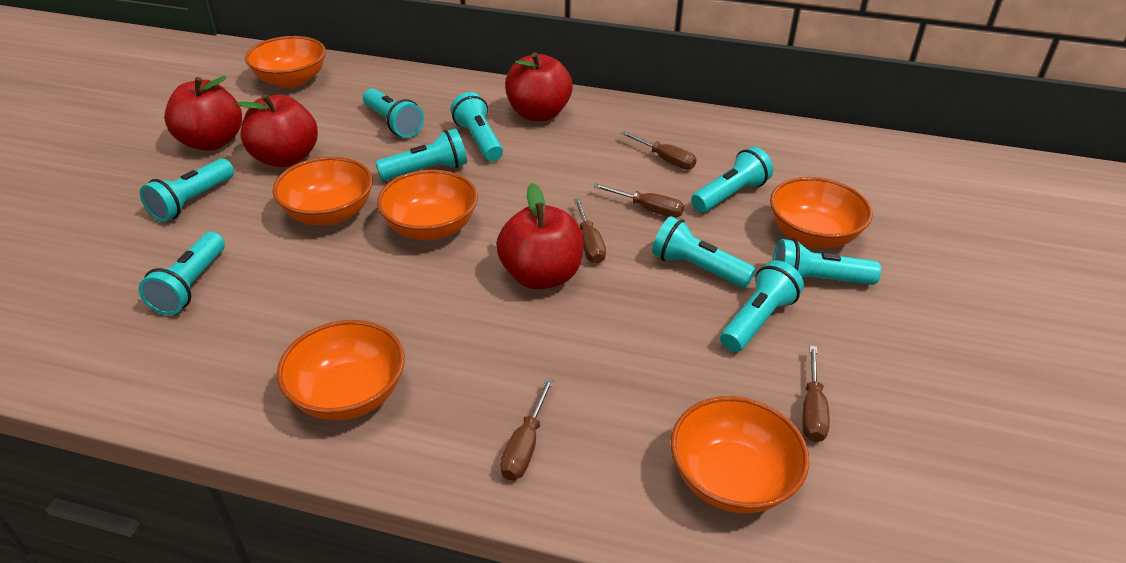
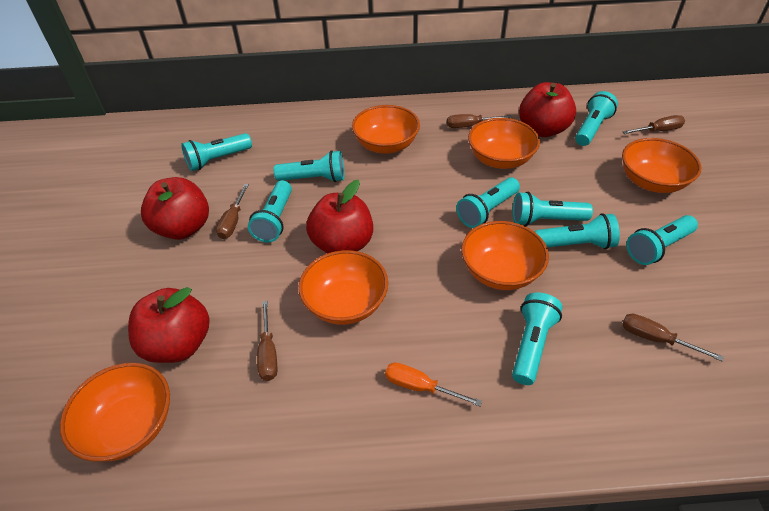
orange screwdriver: 0 -> 1

